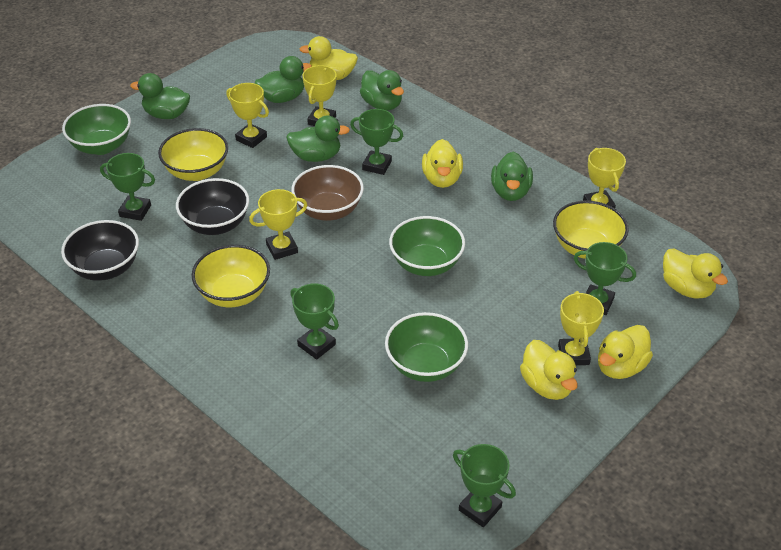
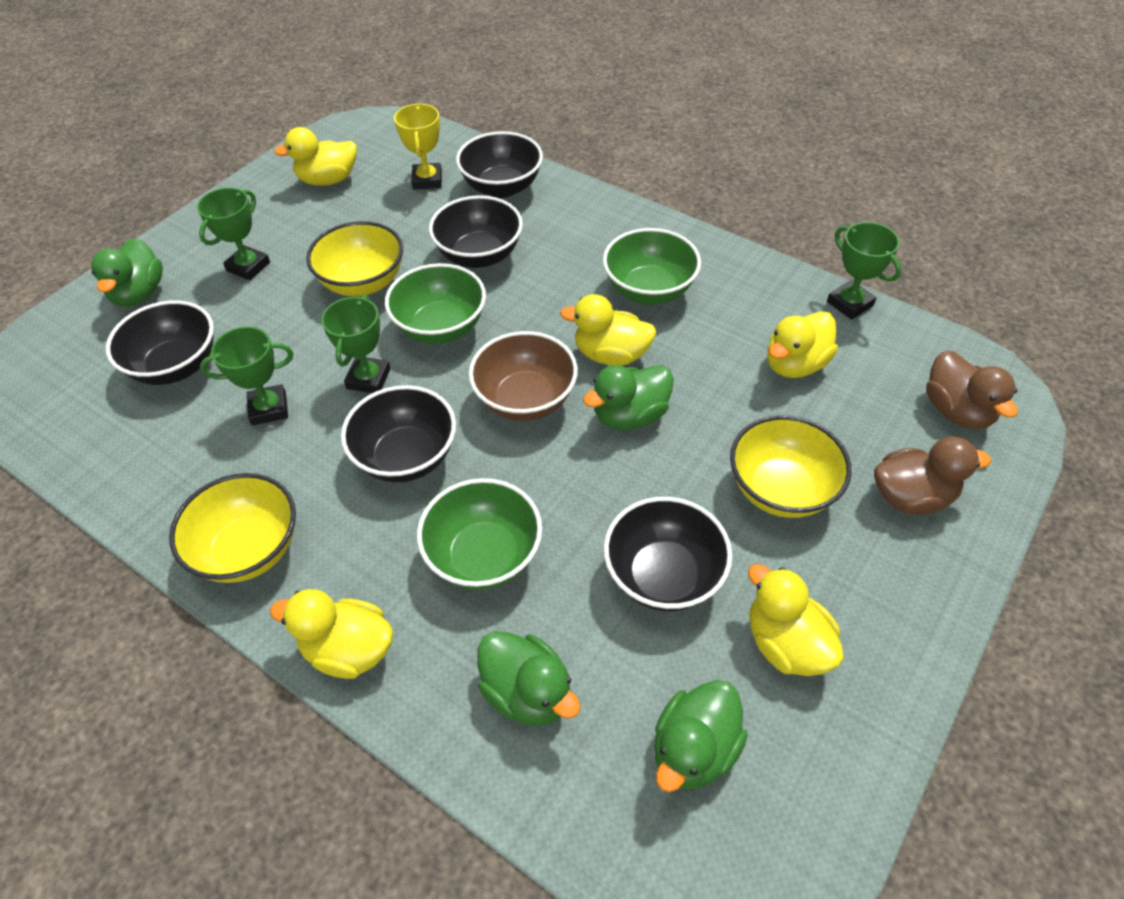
black bowl: 2 -> 5
brown duck: 0 -> 2
green duck: 5 -> 4
green trophy: 5 -> 4
yellow trophy: 5 -> 1

